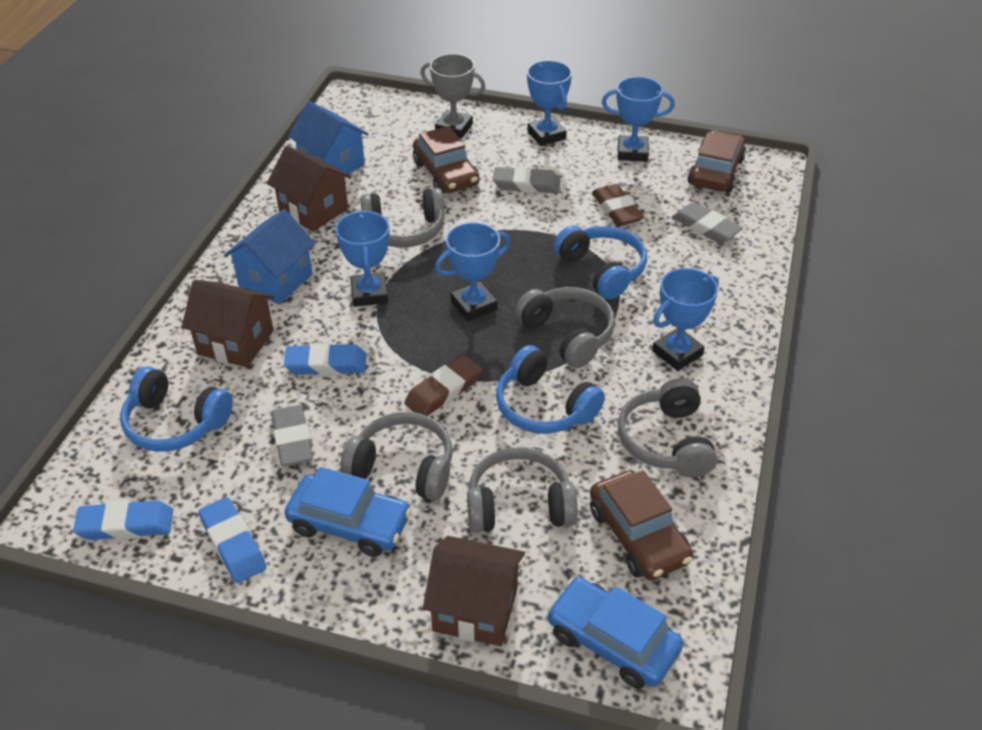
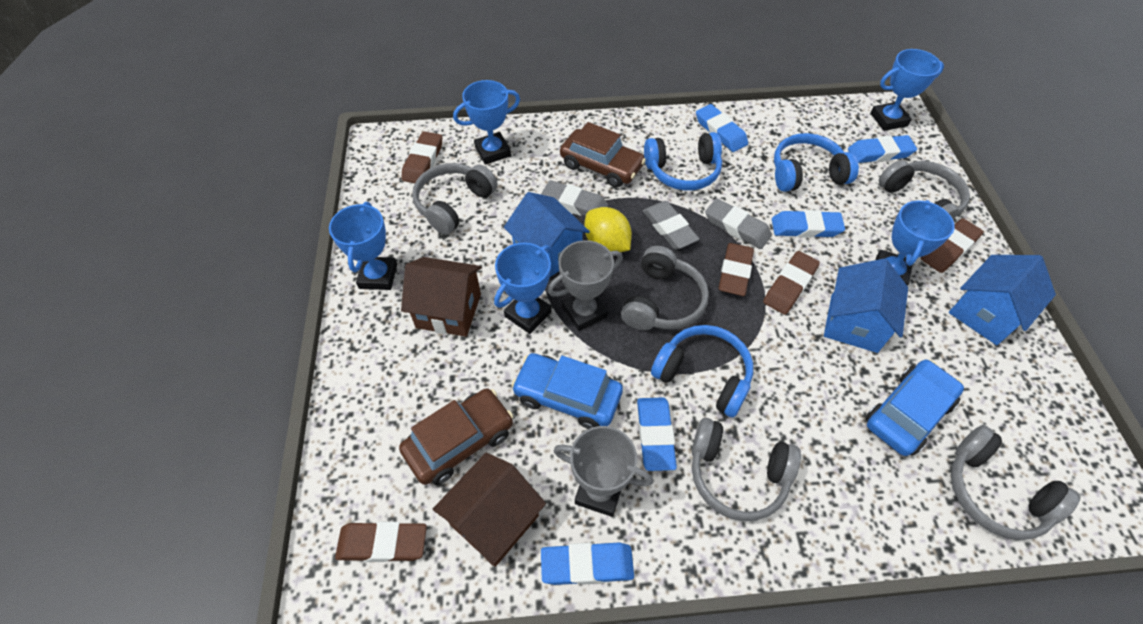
blue eraser: 3 -> 5
blue house: 2 -> 3
brown car: 3 -> 2
brown eraser: 2 -> 5
brown house: 3 -> 2
grey trophy: 1 -> 2
yellow lemon: 0 -> 1

